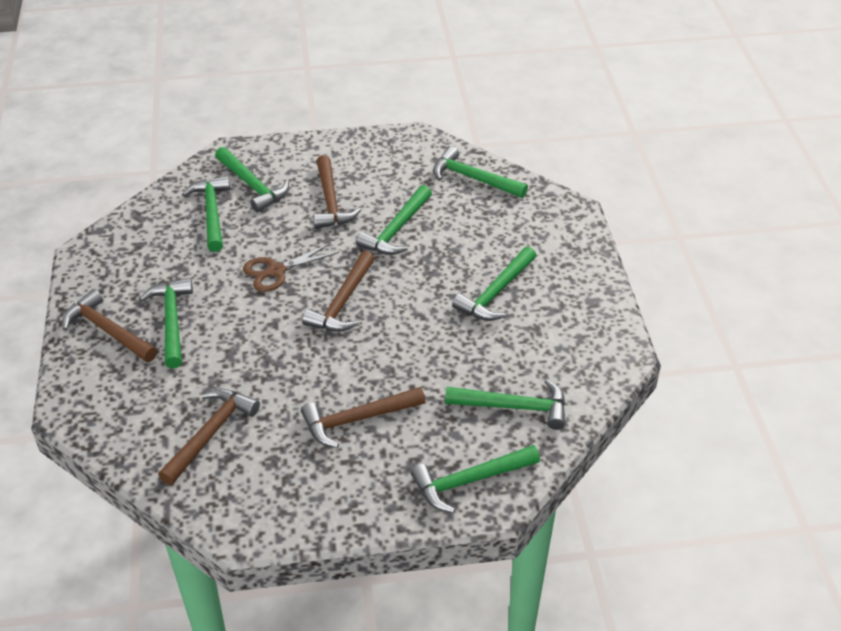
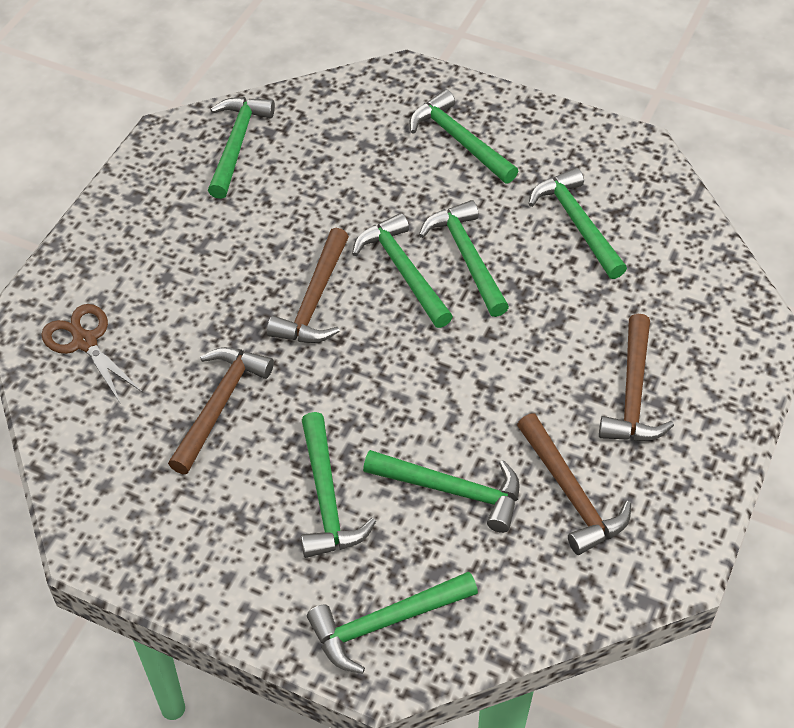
brown hammer: 5 -> 4

